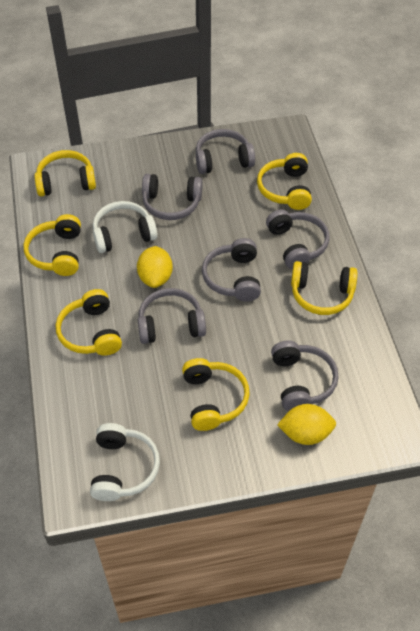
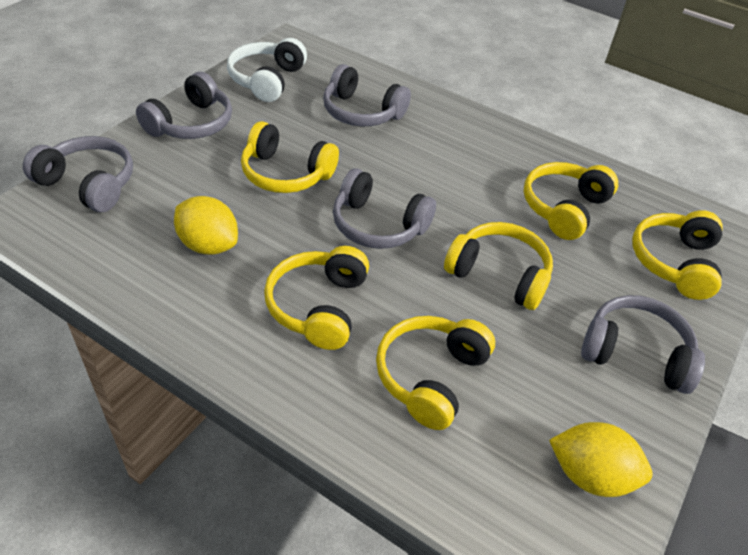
grey headphones: 6 -> 5
white headphones: 2 -> 1

